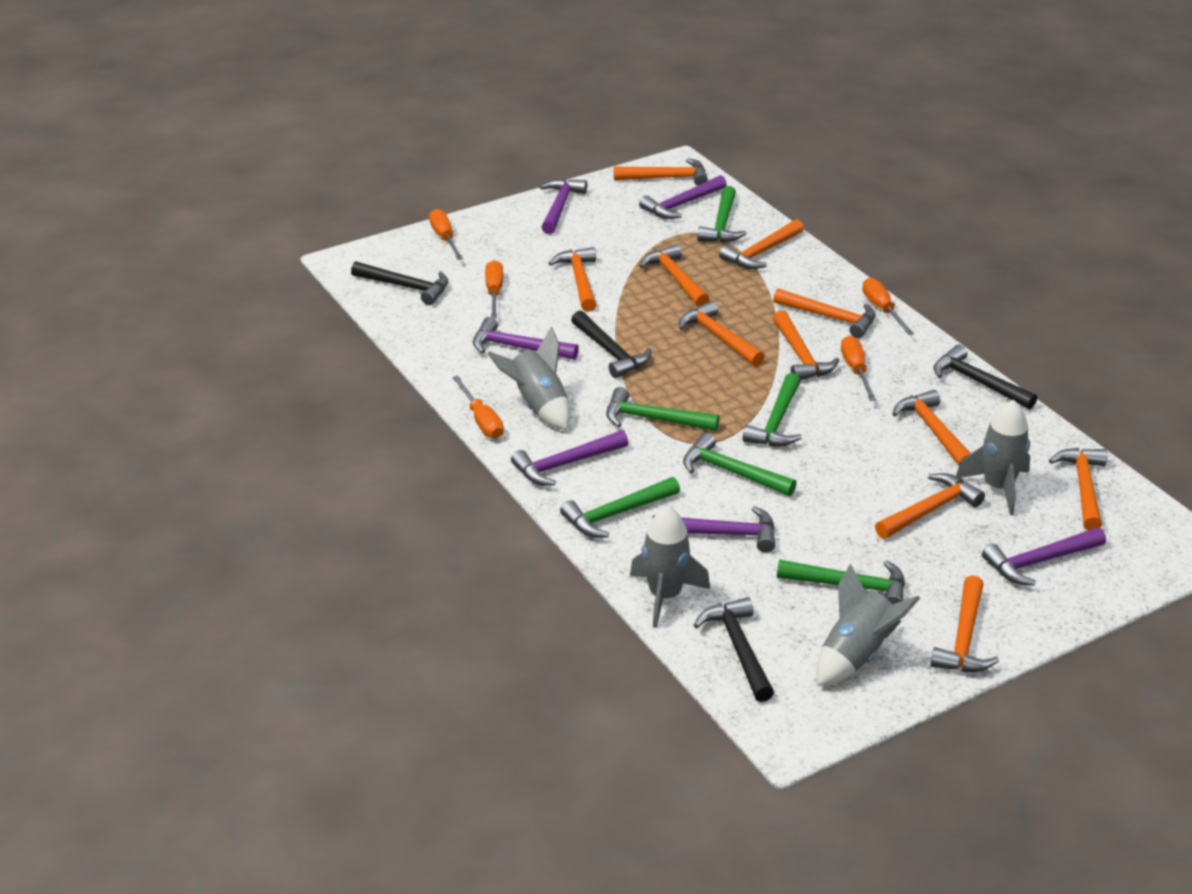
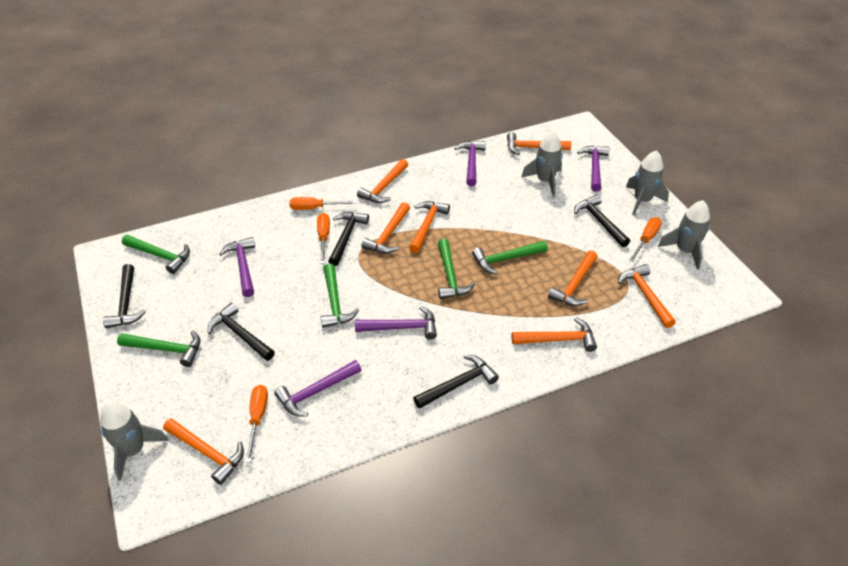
black hammer: 4 -> 5
green hammer: 6 -> 5
orange hammer: 11 -> 8
orange screwdriver: 5 -> 4
purple hammer: 6 -> 5

